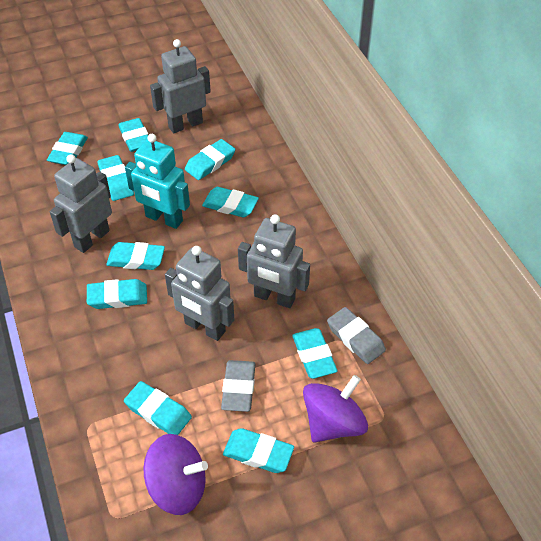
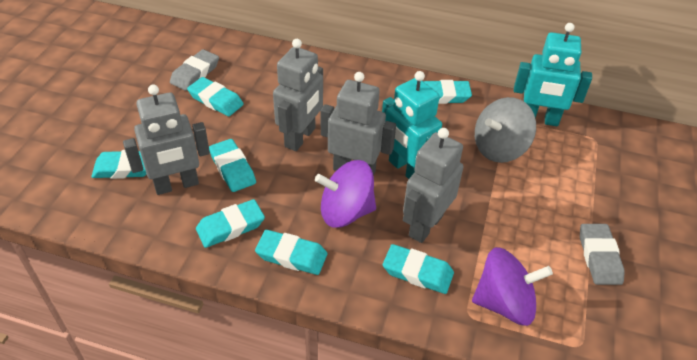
grey spinning top: 0 -> 1
turquoise eraser: 10 -> 7
turquoise robot: 1 -> 2

